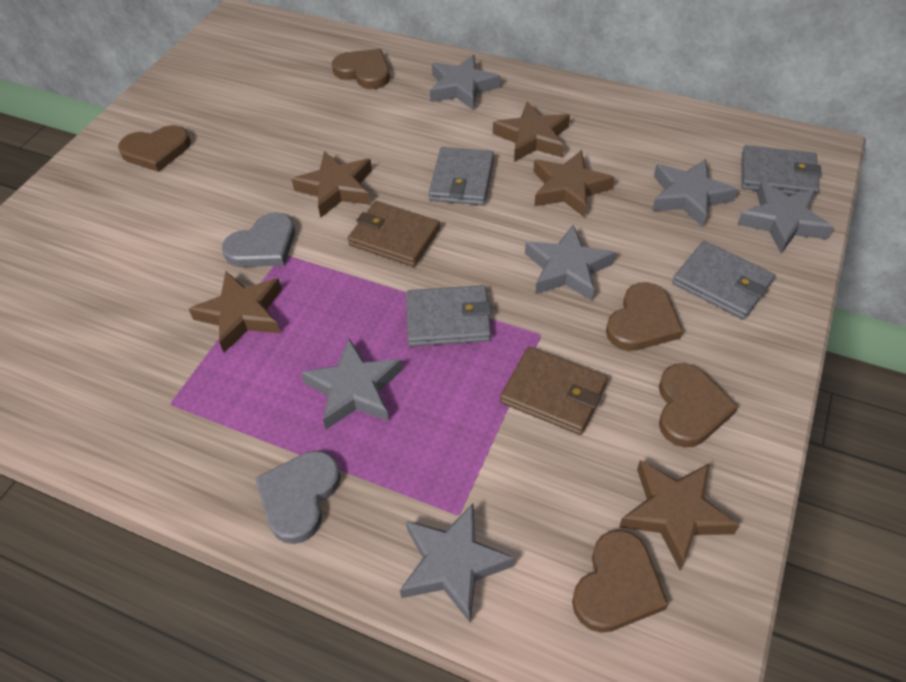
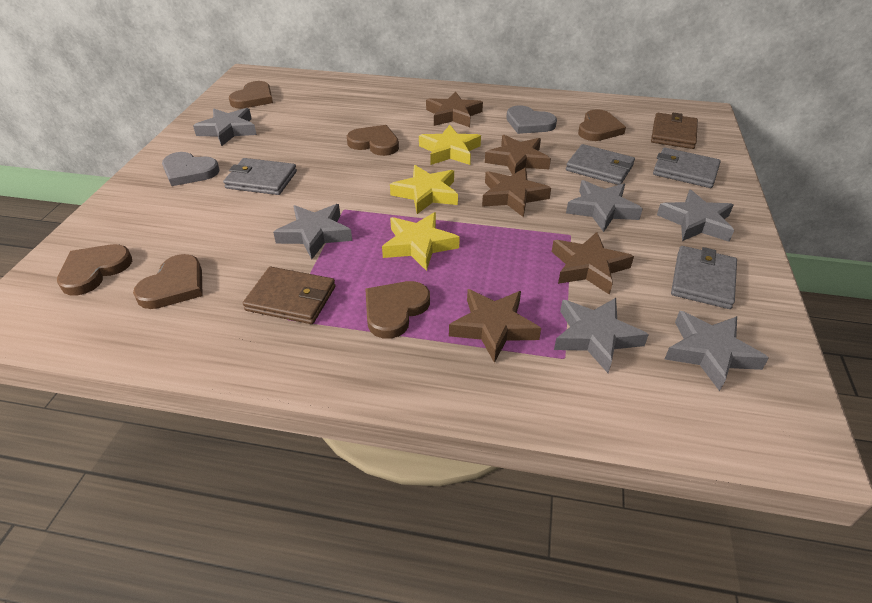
brown heart: 5 -> 6
yellow star: 0 -> 3

